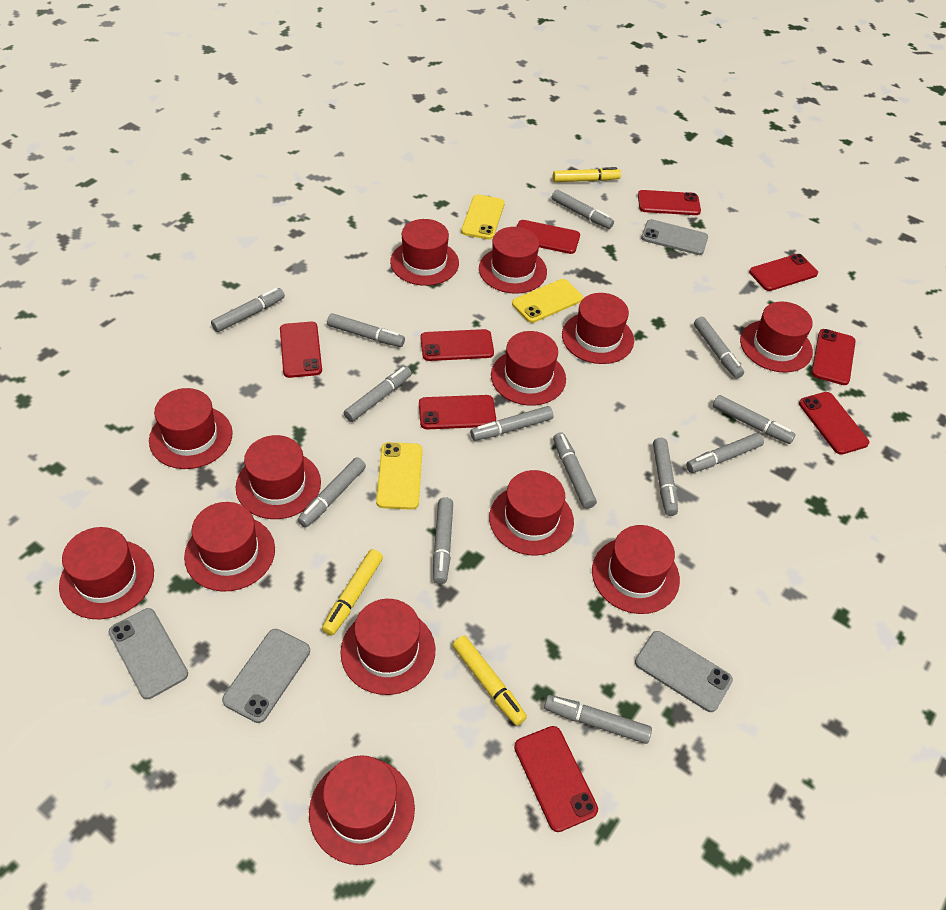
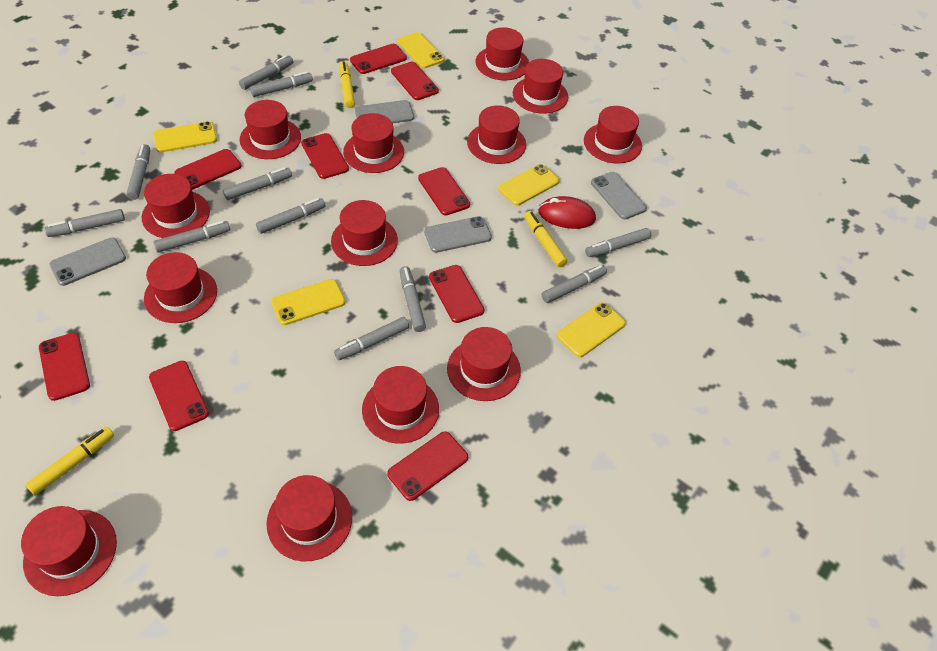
grey marker: 13 -> 11
red mouse: 0 -> 1
yellow phone: 3 -> 5

